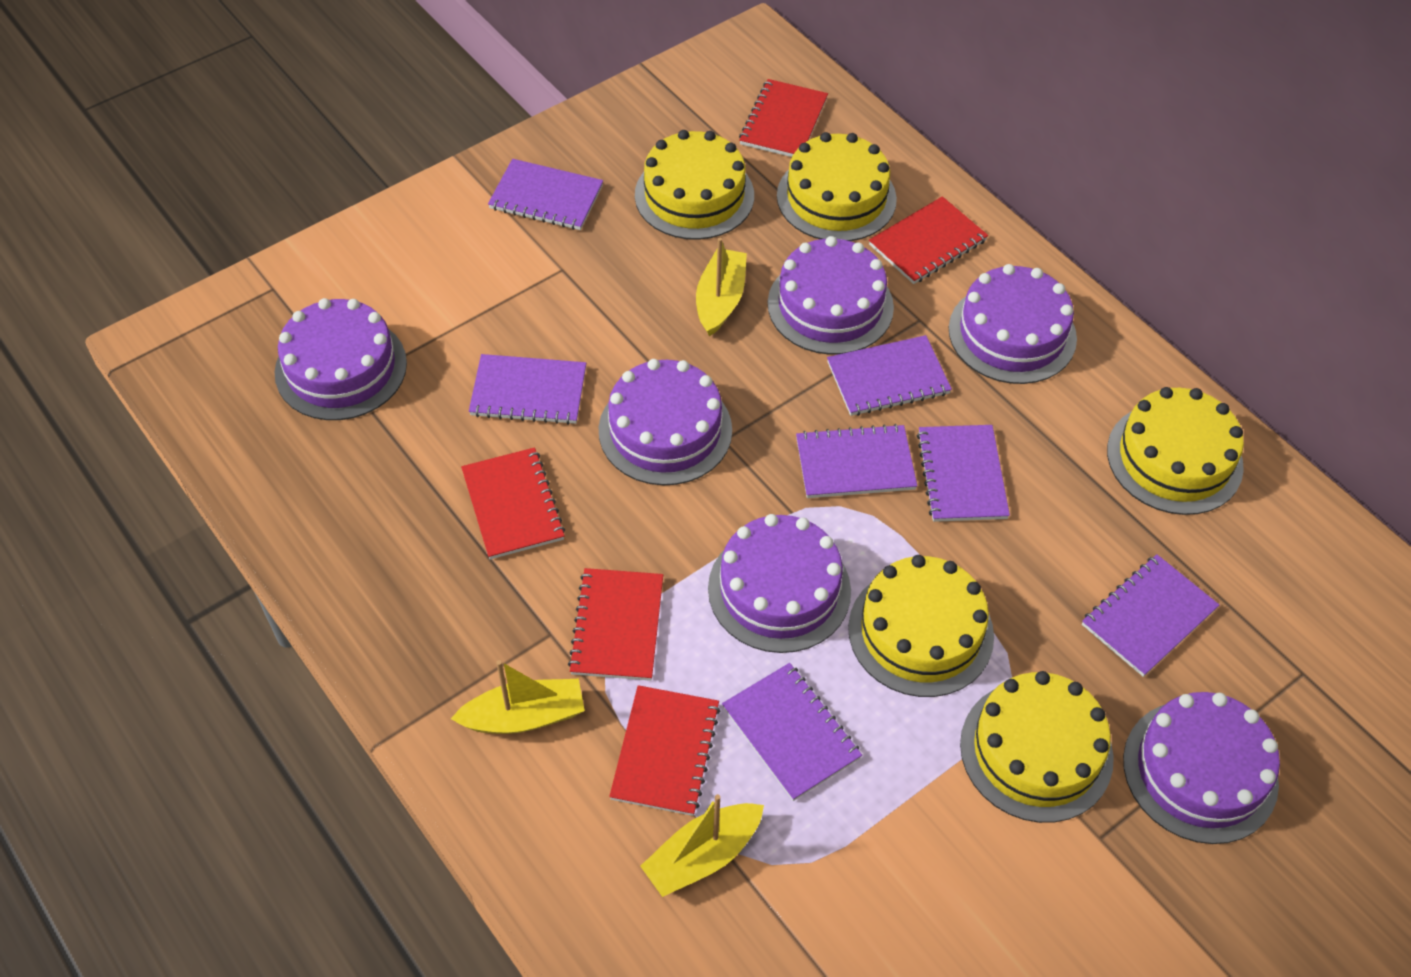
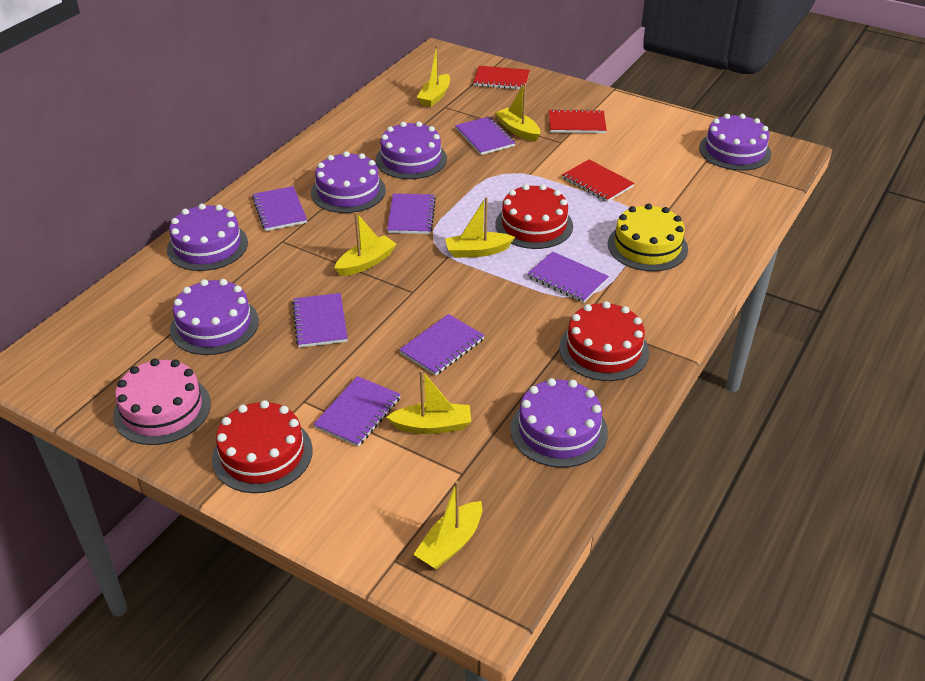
pink cake: 0 -> 1
red cake: 0 -> 3
red notebook: 5 -> 3
yellow boat: 3 -> 6
yellow cake: 5 -> 1

